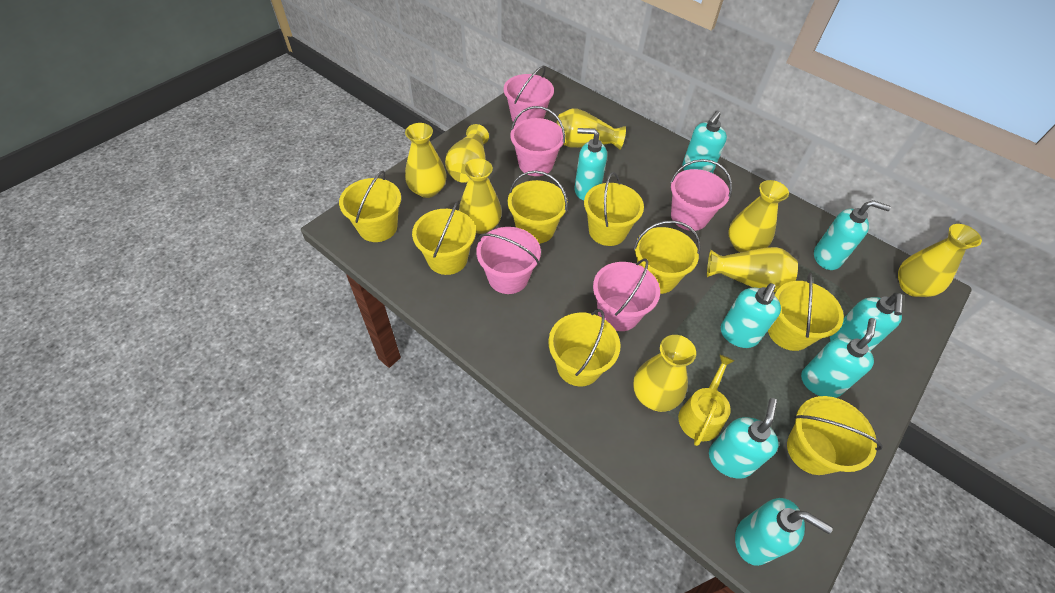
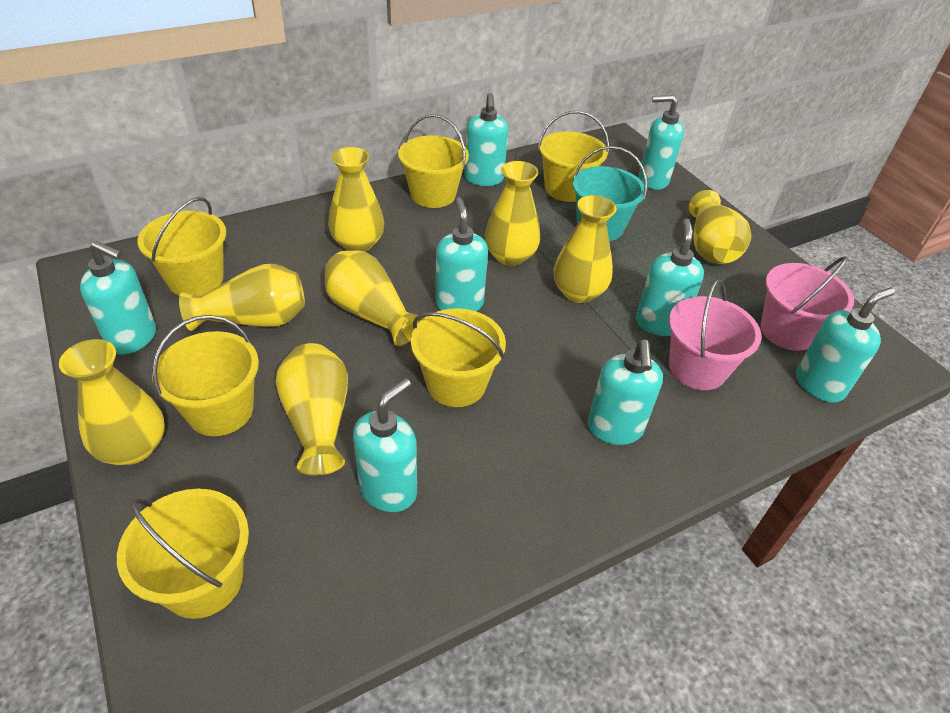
pink bucket: 5 -> 2
turquoise bucket: 0 -> 1
yellow bucket: 8 -> 6
yellow watering can: 1 -> 0

